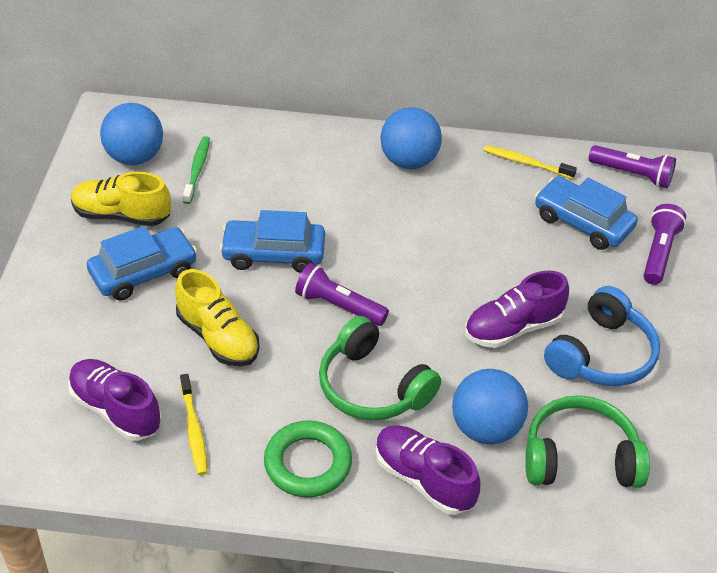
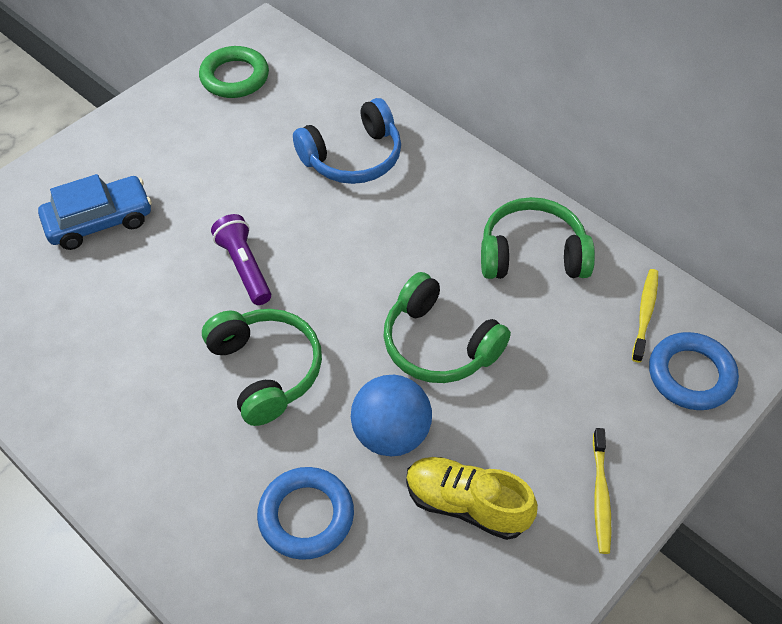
blue ball: 3 -> 1
blue car: 3 -> 1
blue ring: 0 -> 2
green headphones: 2 -> 3
green toothbrush: 1 -> 0
purple flashlight: 3 -> 1
purple shoe: 3 -> 0
yellow shoe: 2 -> 1

